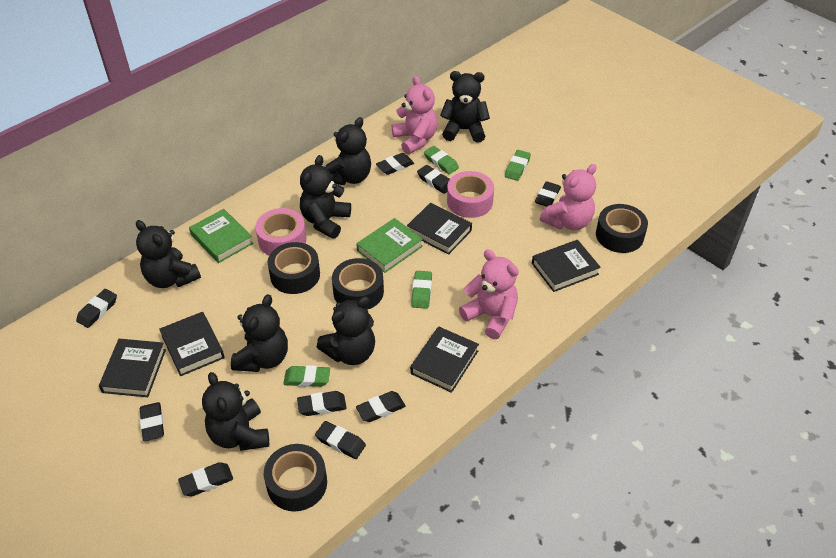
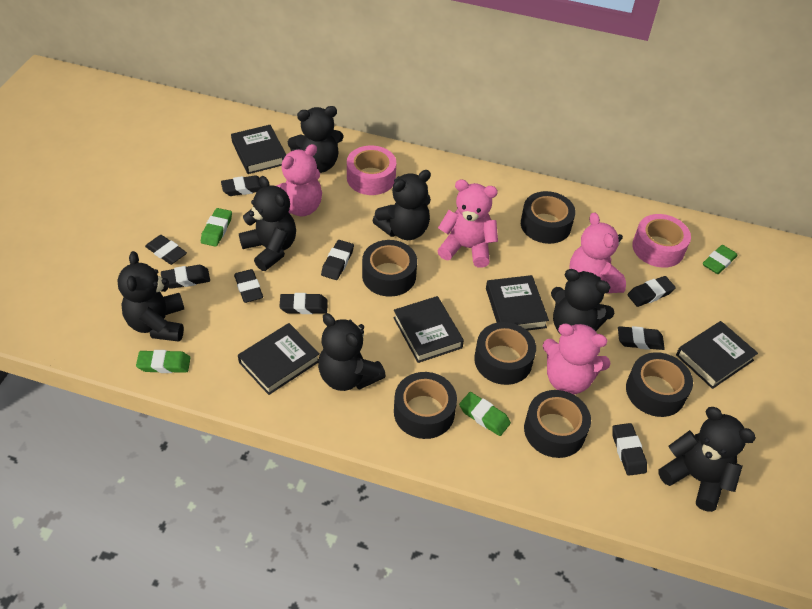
black tape: 4 -> 6
green book: 2 -> 0
pink teddy bear: 3 -> 4

